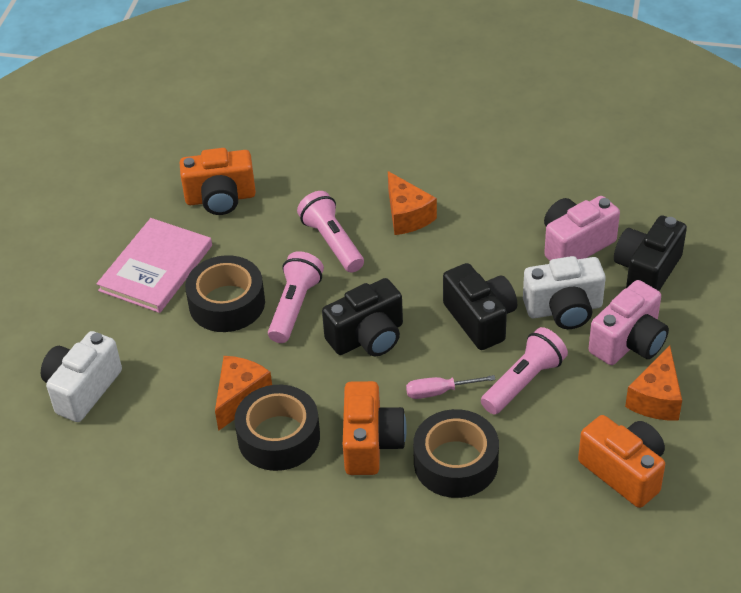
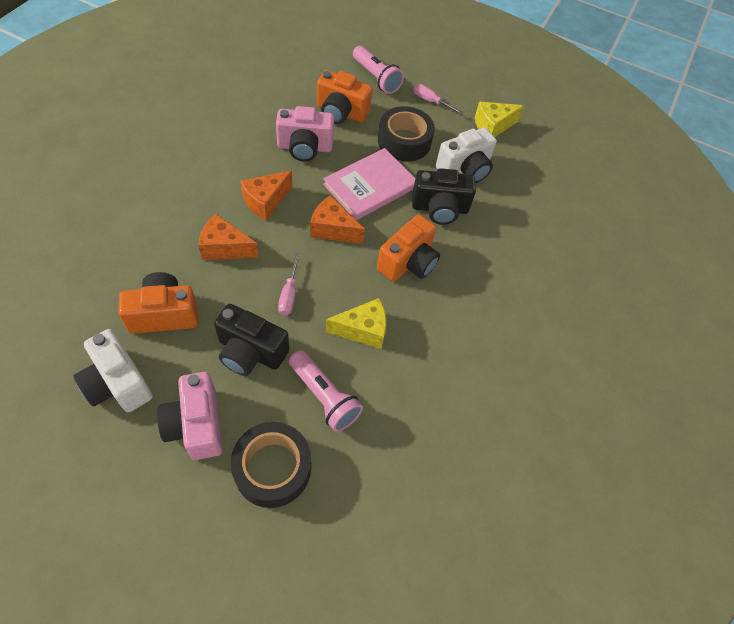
black camera: 3 -> 2
black tape: 3 -> 2
pink flashlight: 3 -> 2
pink screwdriver: 1 -> 2
yellow cheese: 0 -> 2

